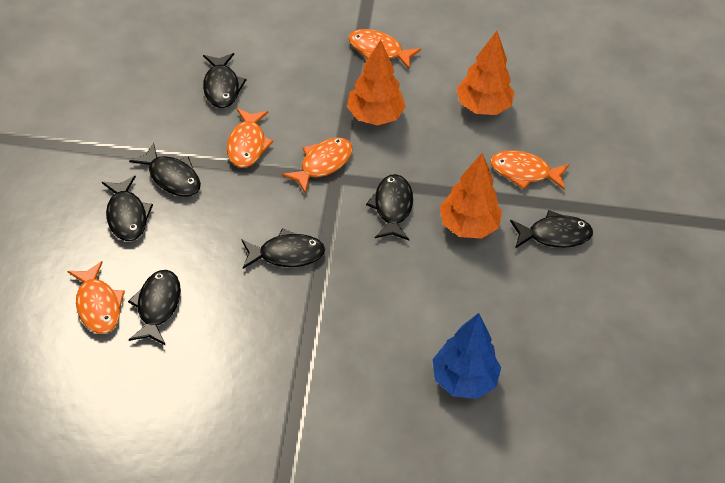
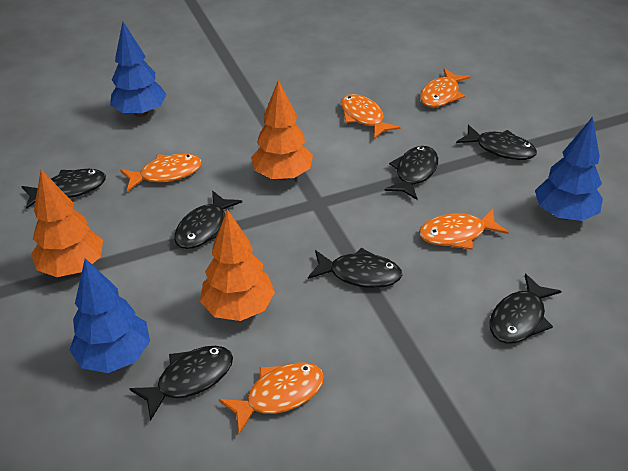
blue tree: 1 -> 3

